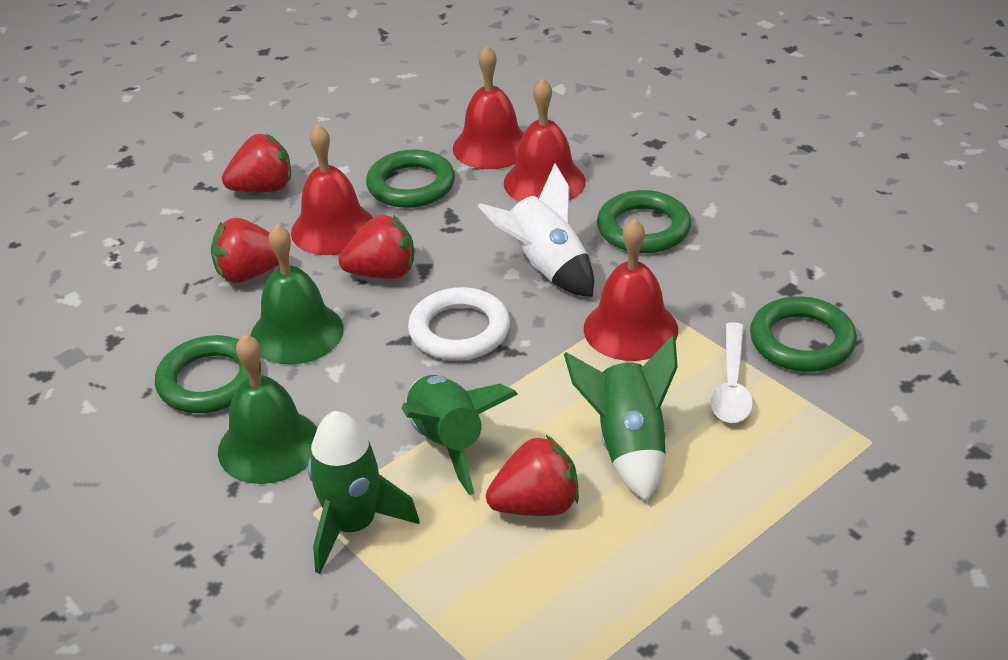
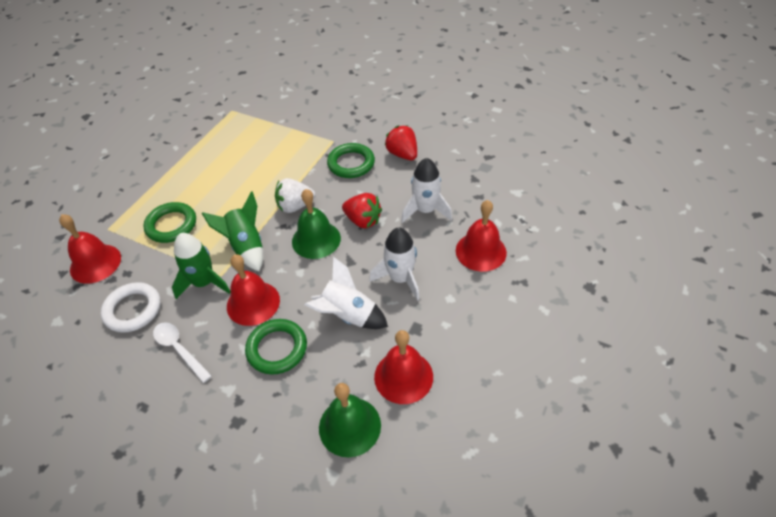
green ring: 4 -> 3
green rocket: 3 -> 2
red strawberry: 4 -> 2
white rocket: 1 -> 3
white strawberry: 0 -> 1

